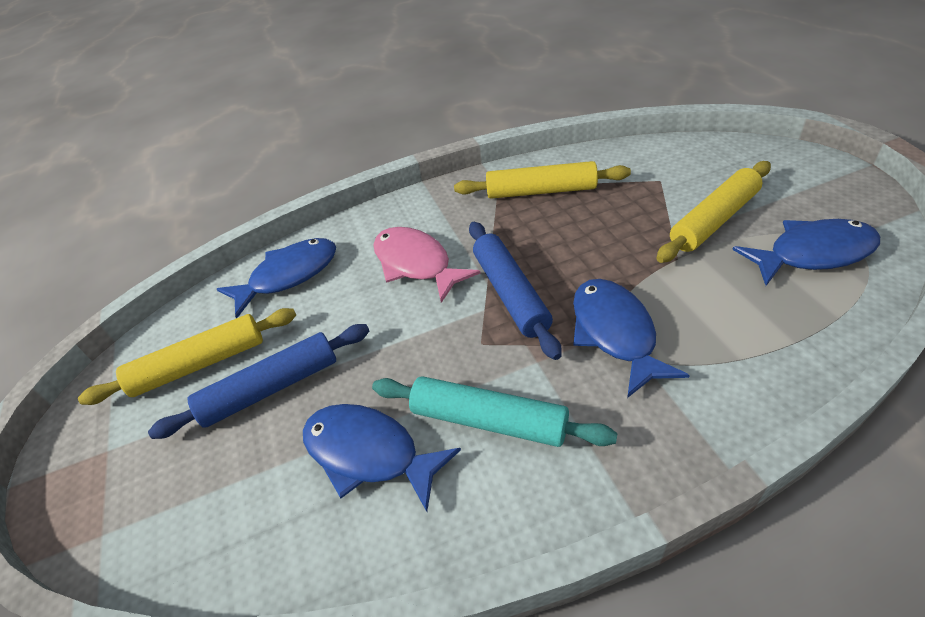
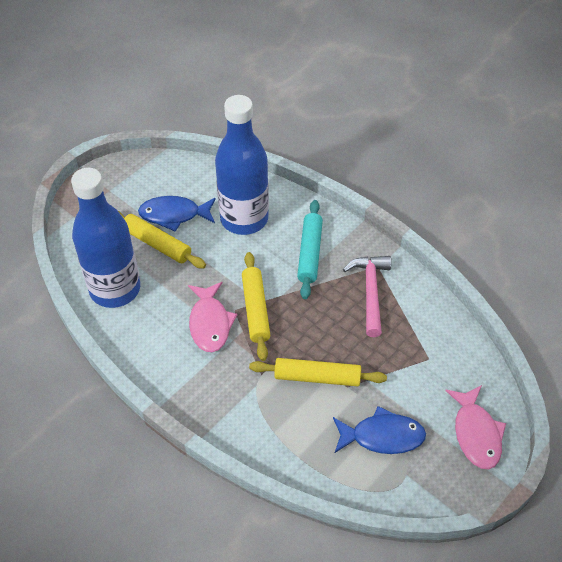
blue bottle: 0 -> 2
blue fish: 4 -> 2
blue rolling pin: 2 -> 0
pink fish: 1 -> 2
pink hammer: 0 -> 1

